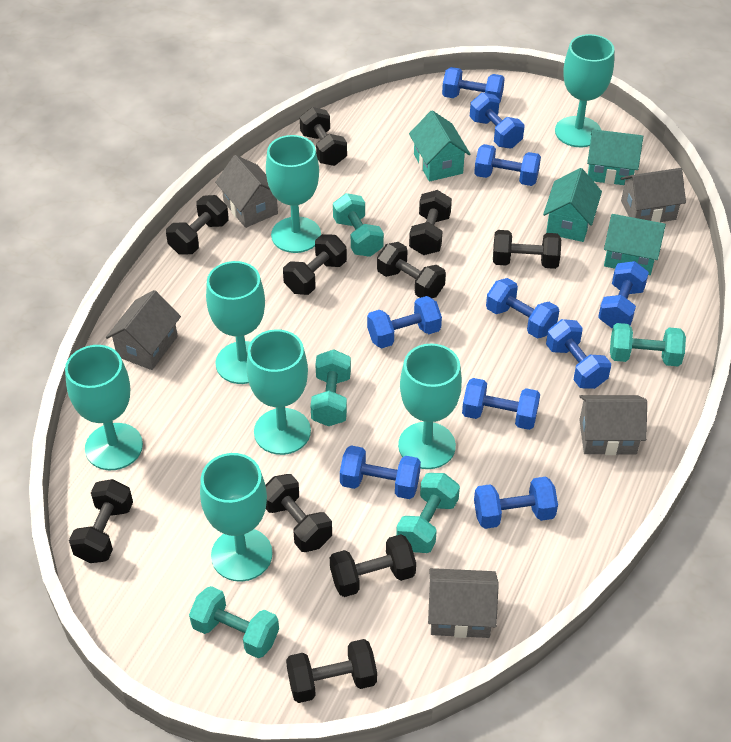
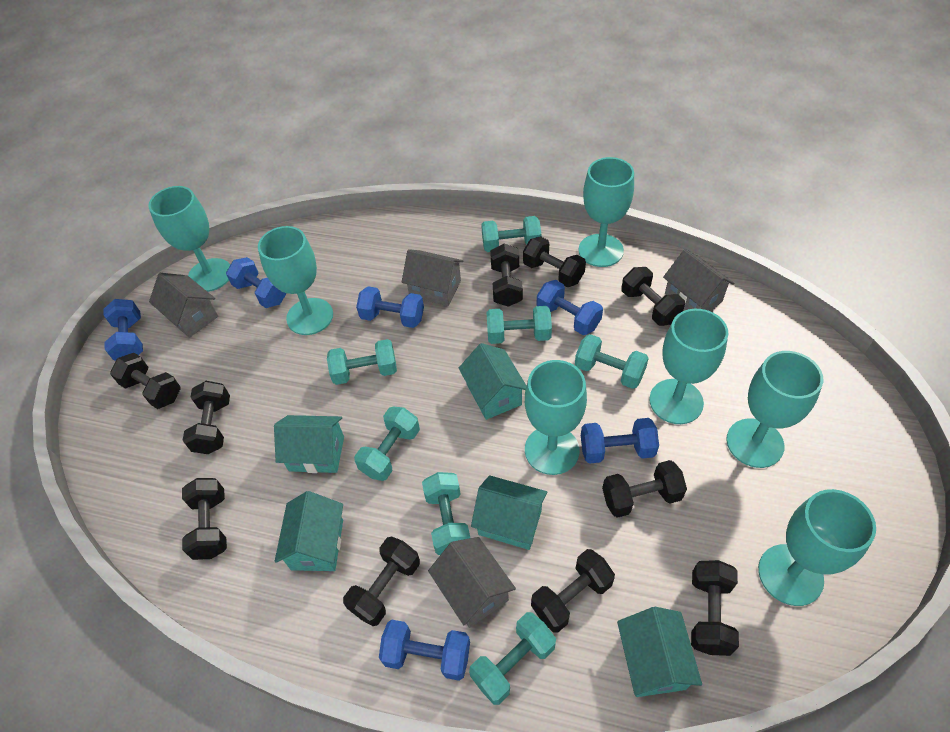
blue dumbbell: 10 -> 6
grey house: 5 -> 4
turquoise dumbbell: 5 -> 7
turquoise house: 4 -> 5

